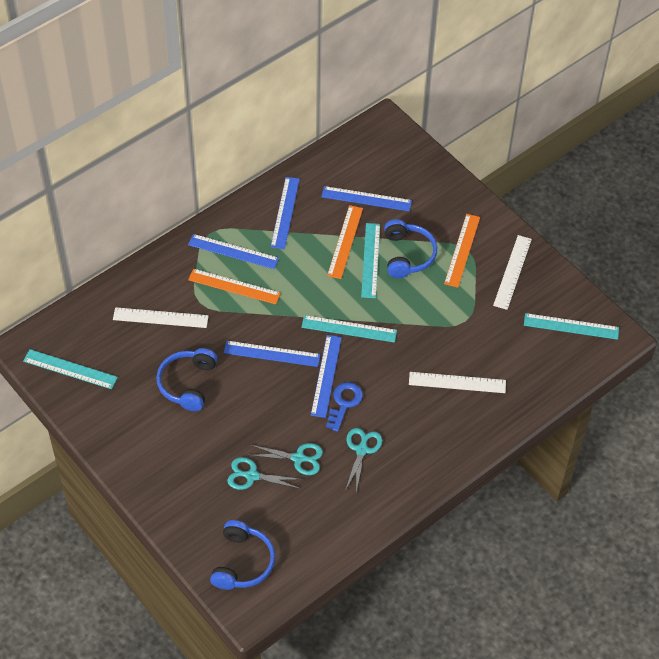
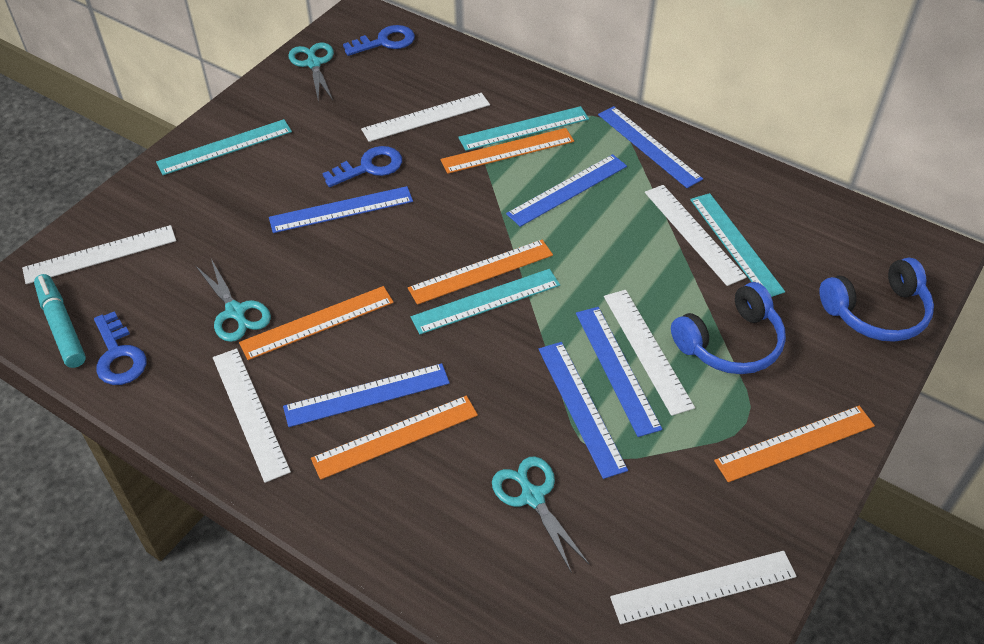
blue headphones: 3 -> 2
blue key: 1 -> 3
blue ruler: 5 -> 6
orange ruler: 3 -> 5
turquoise marker: 0 -> 1
white ruler: 3 -> 6

